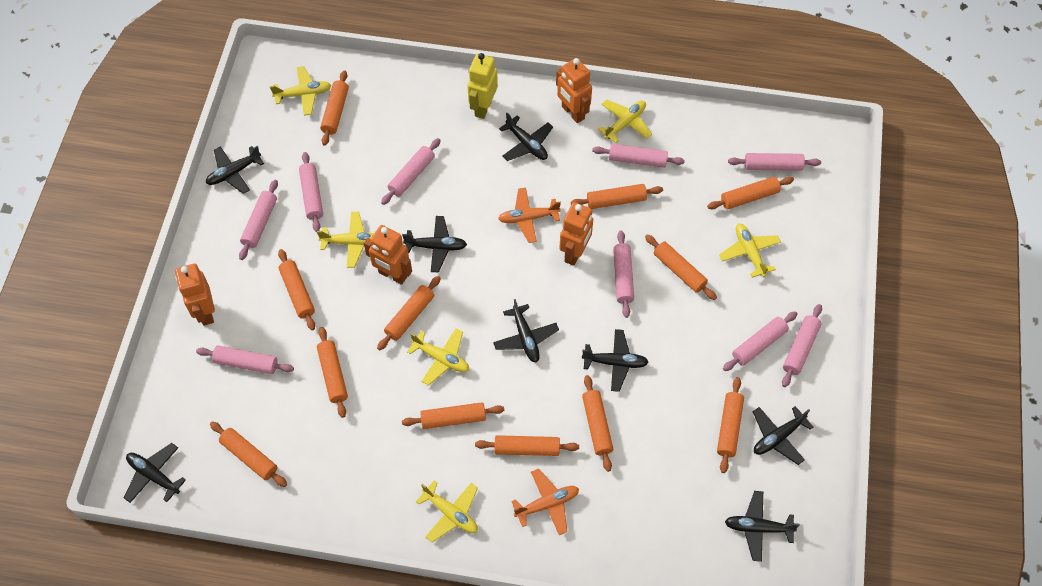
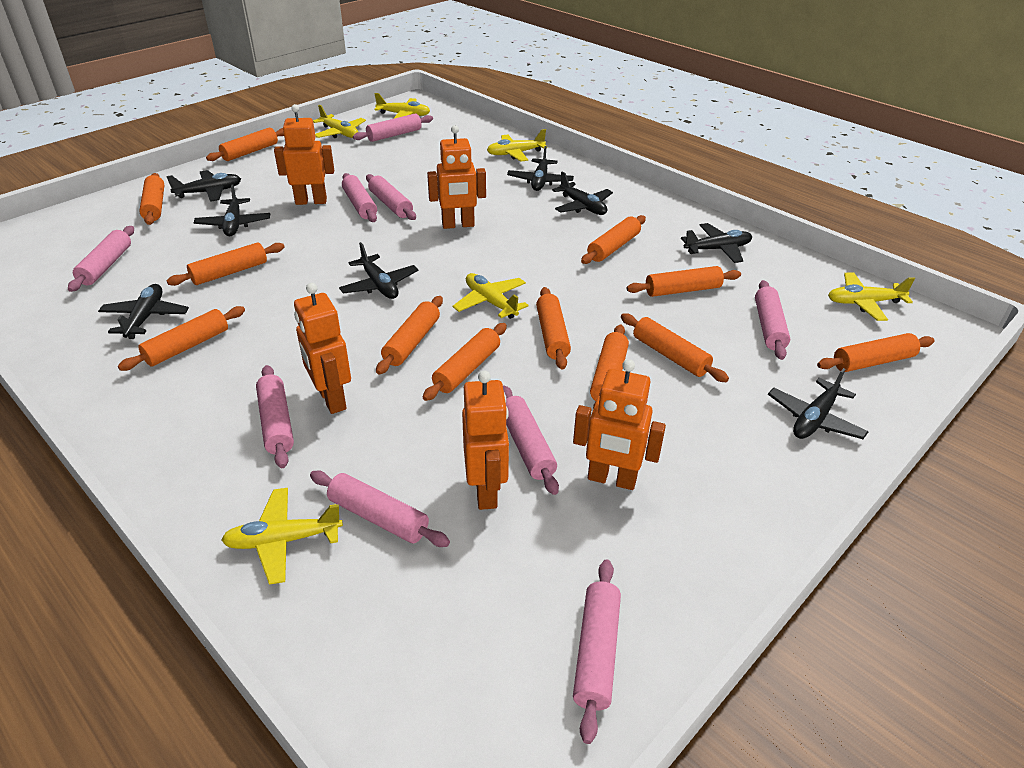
orange plane: 2 -> 0
orange robot: 4 -> 5
yellow robot: 1 -> 0

